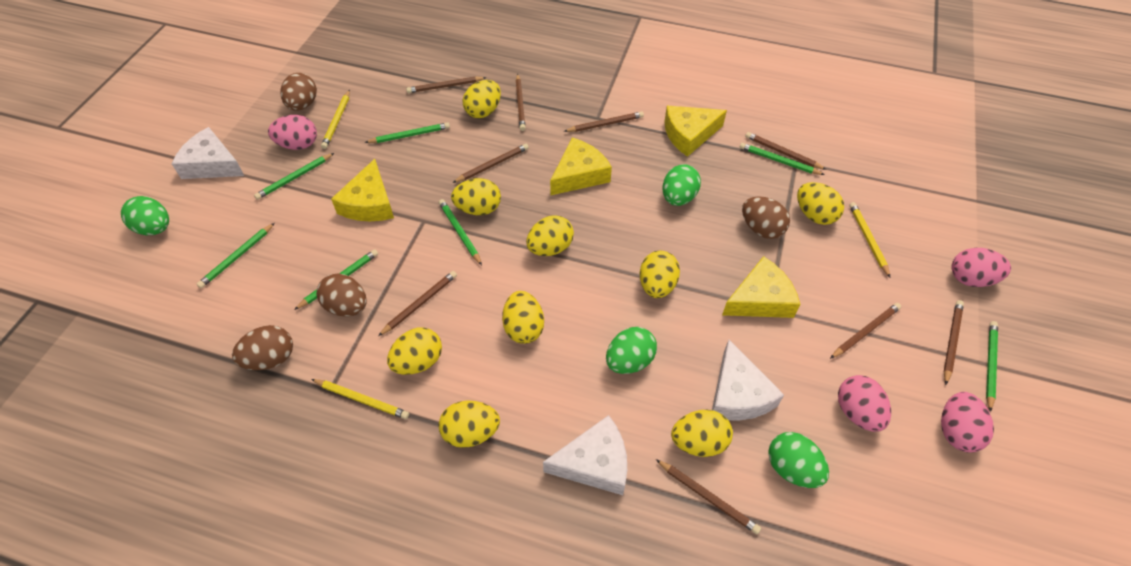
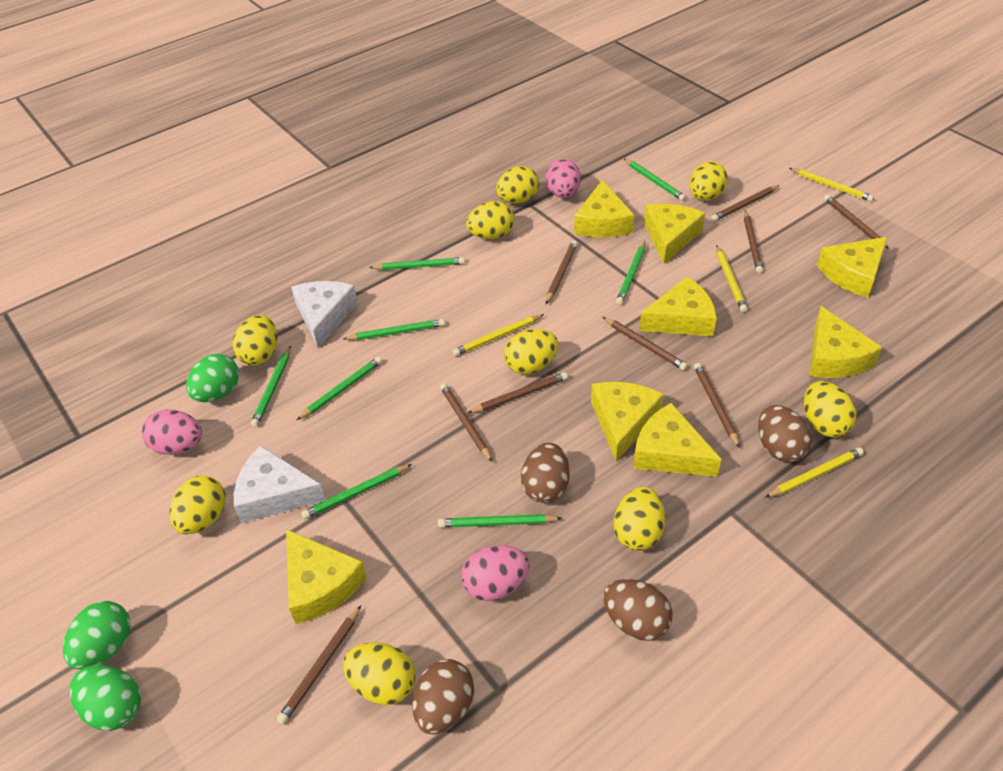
green egg: 4 -> 3
green pencil: 7 -> 8
pink egg: 4 -> 3
white cheese: 3 -> 2
yellow cheese: 4 -> 8
yellow pencil: 3 -> 4

